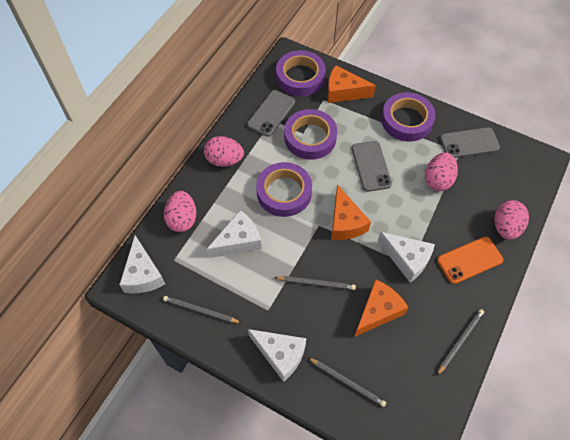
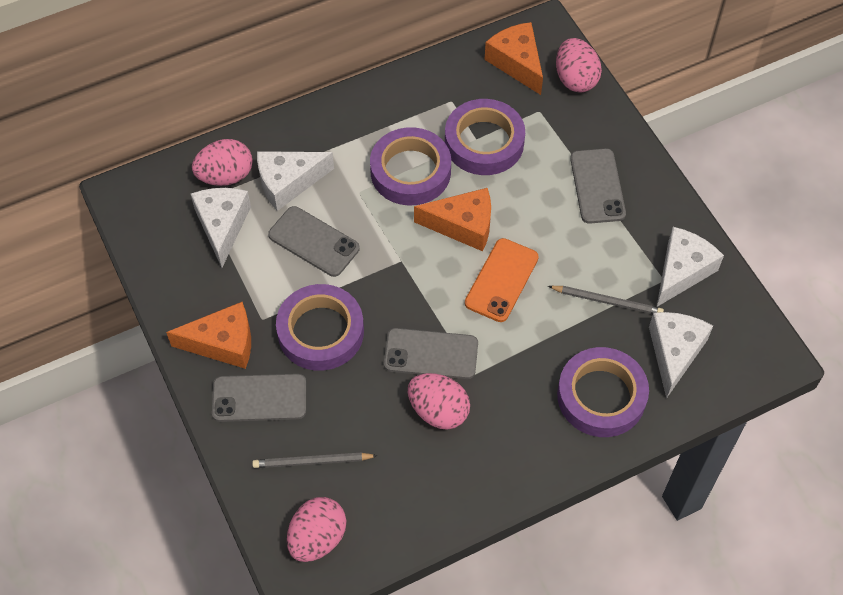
grey pencil: 4 -> 2
grey phone: 3 -> 4

